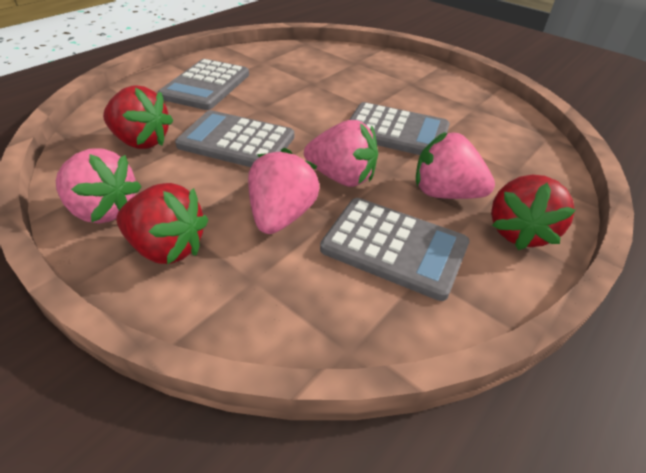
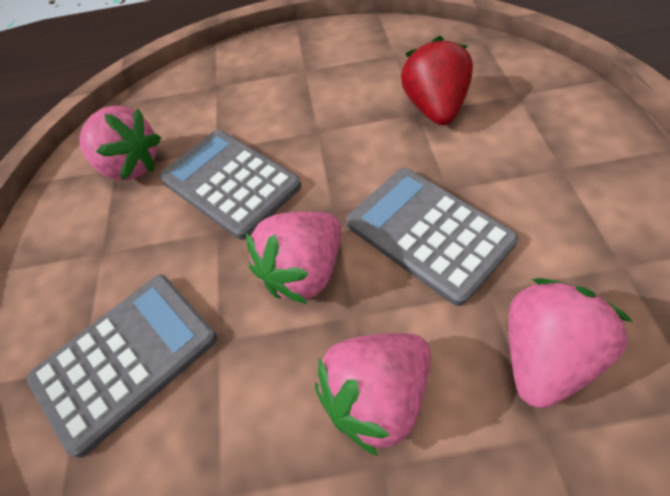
grey calculator: 4 -> 3
red strawberry: 3 -> 1

